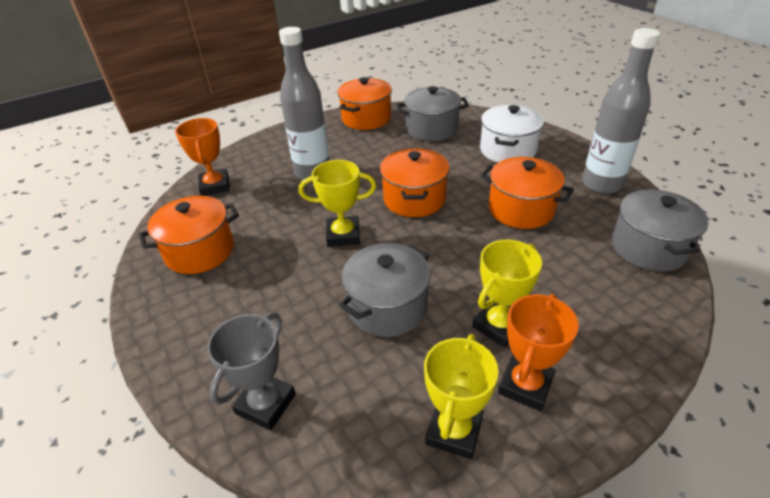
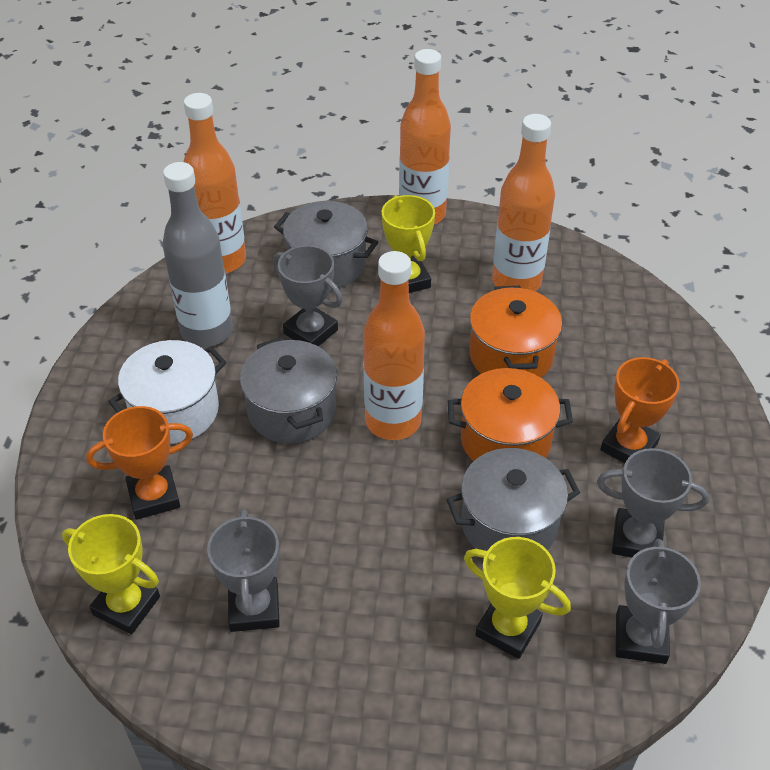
grey bottle: 2 -> 1
grey trophy: 1 -> 4
orange bottle: 0 -> 4
orange pot: 4 -> 2

